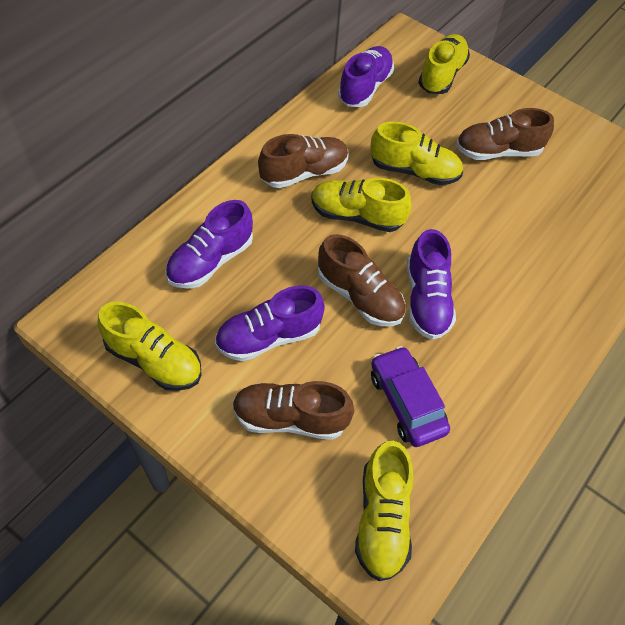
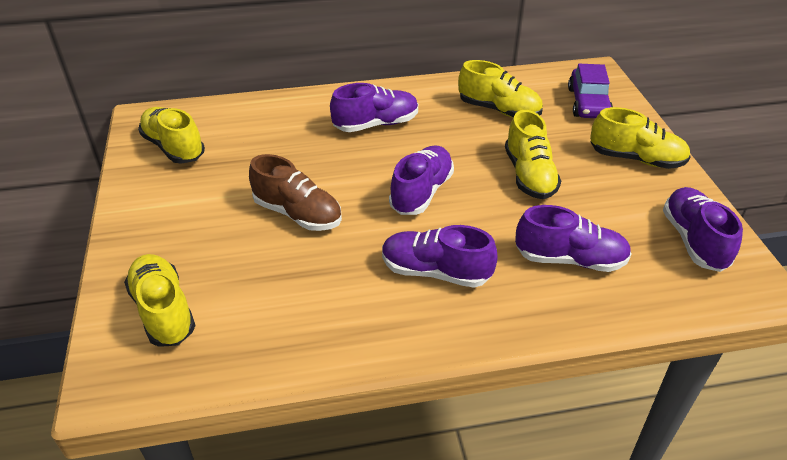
brown shoe: 4 -> 1
purple shoe: 4 -> 5

